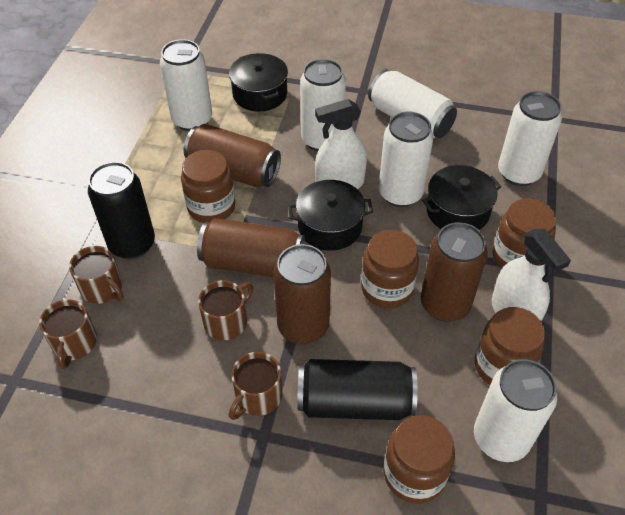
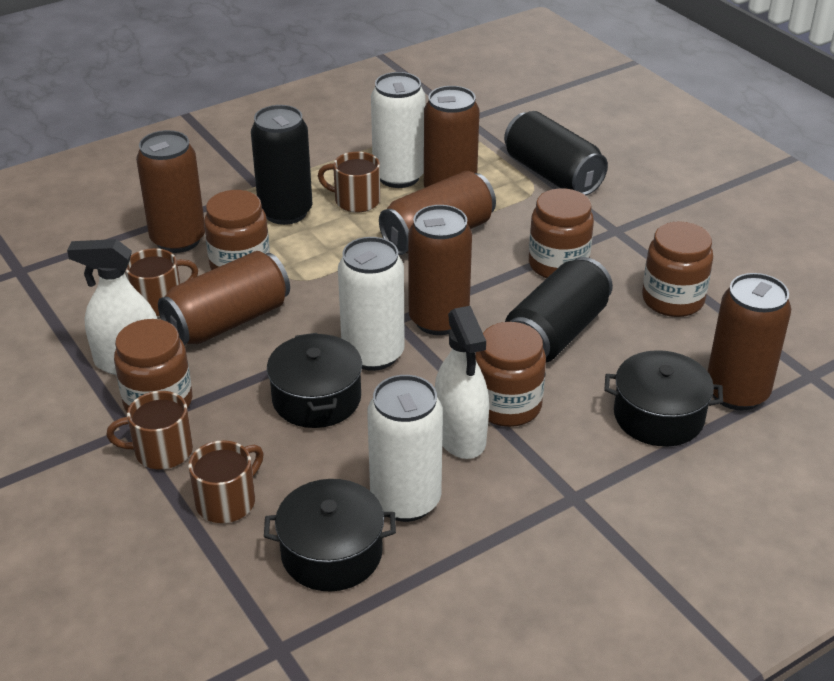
black can: 2 -> 3
brown can: 4 -> 6
white can: 6 -> 3

